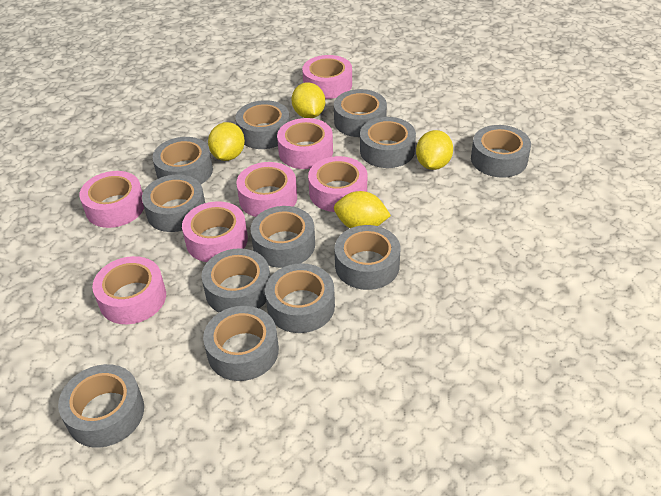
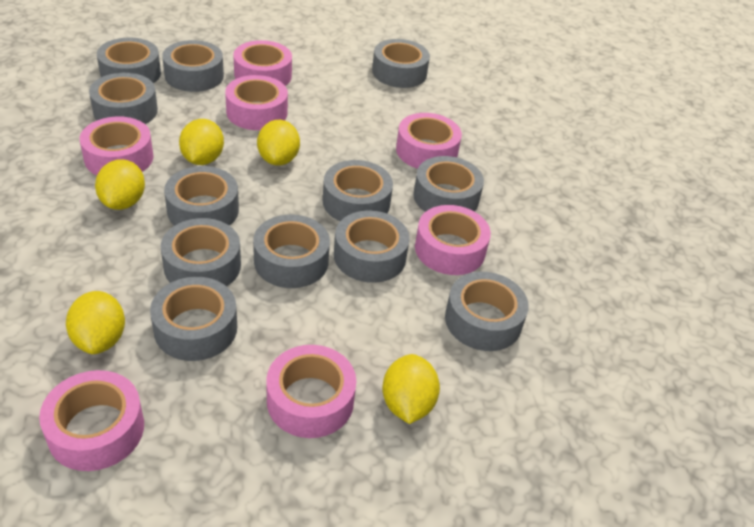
yellow lemon: 4 -> 5

